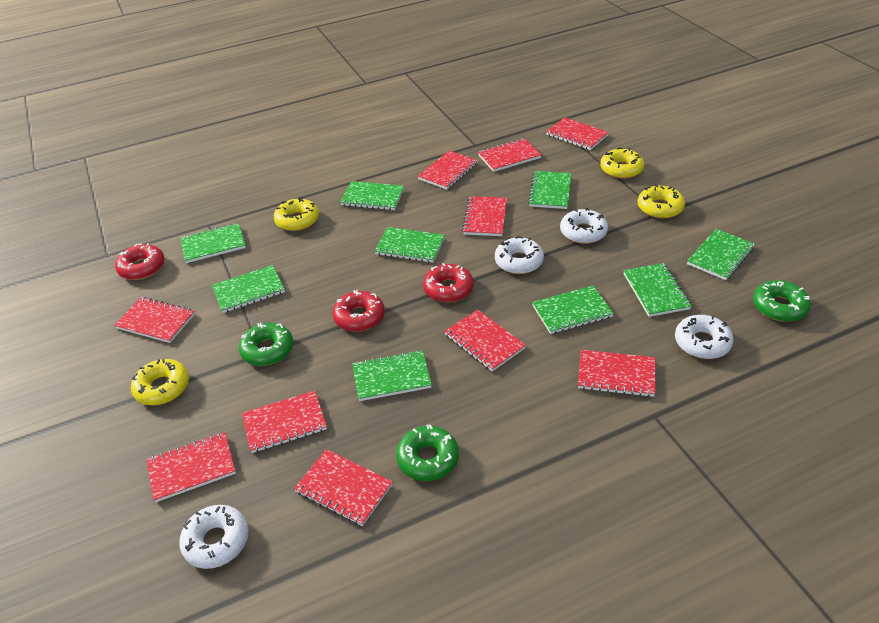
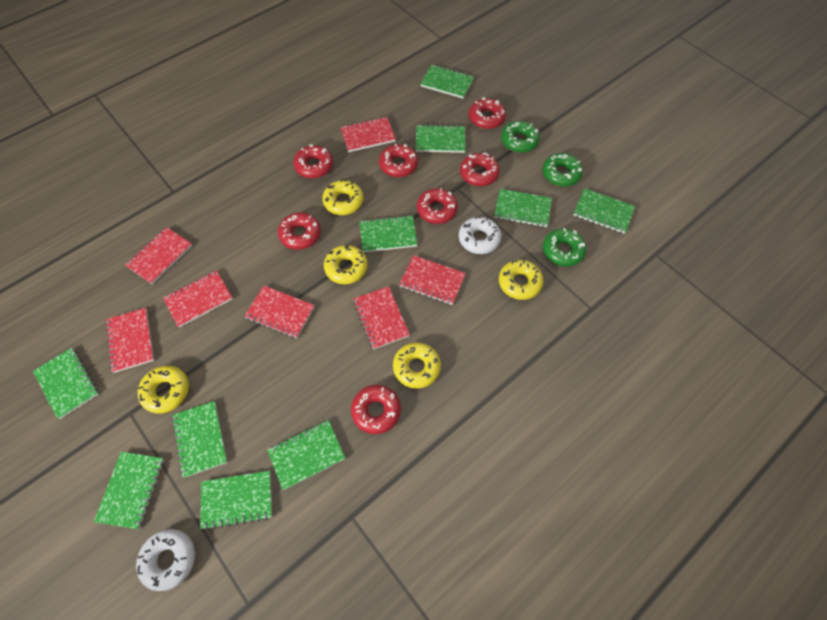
green notebook: 9 -> 10
red donut: 3 -> 7
red notebook: 10 -> 7
white donut: 4 -> 2
yellow donut: 4 -> 5

